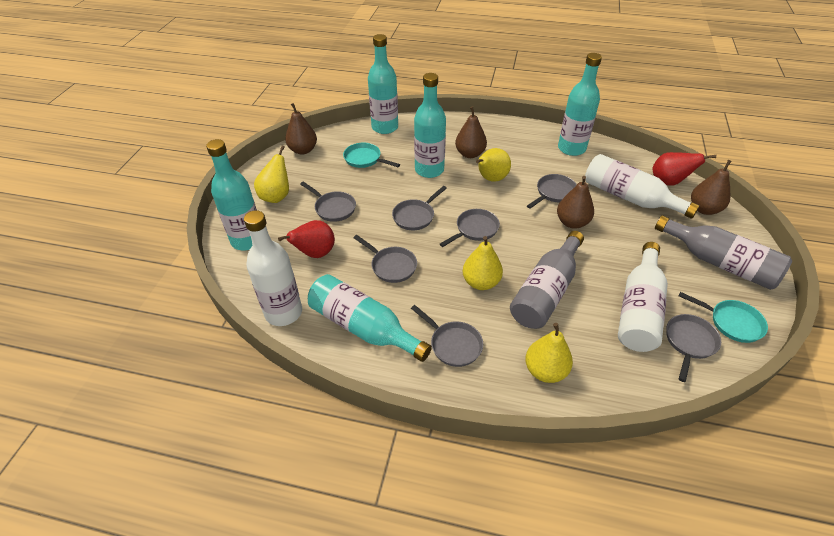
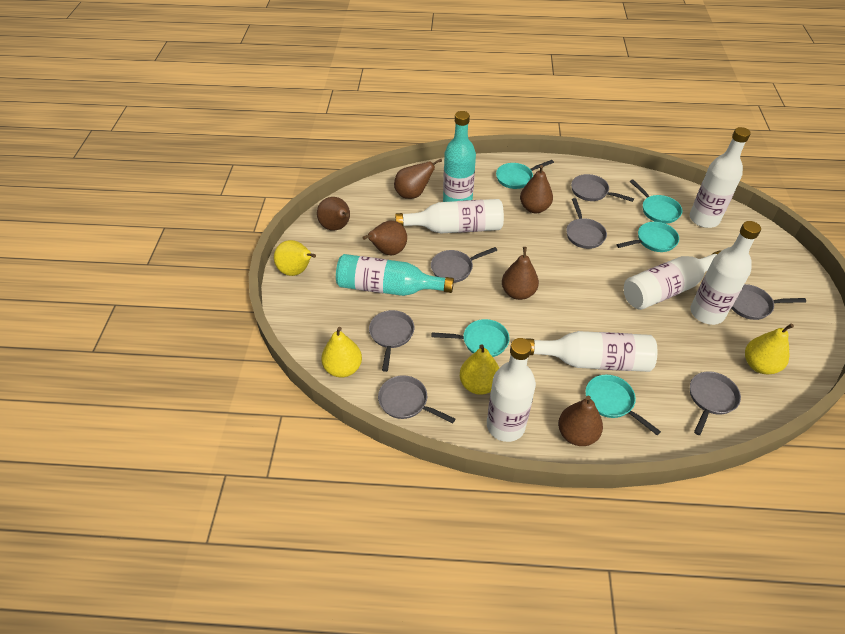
brown pear: 4 -> 6
grey bottle: 2 -> 0
red pear: 2 -> 0
turquoise bottle: 5 -> 2
turquoise pan: 2 -> 5
white bottle: 3 -> 6

